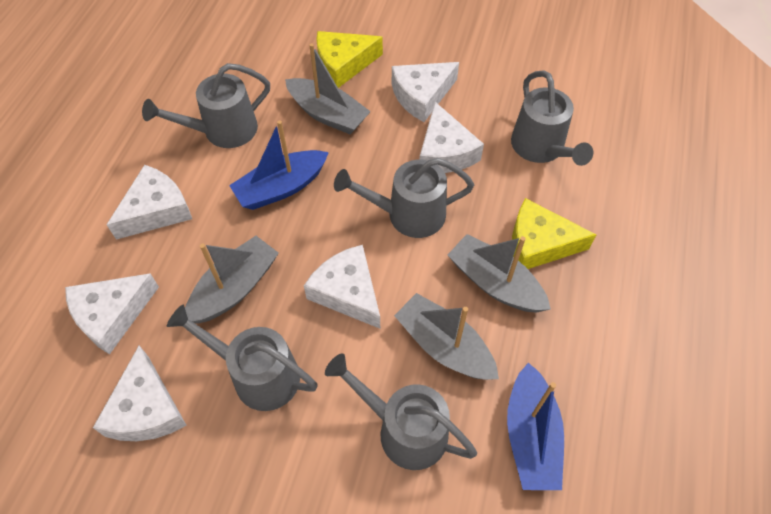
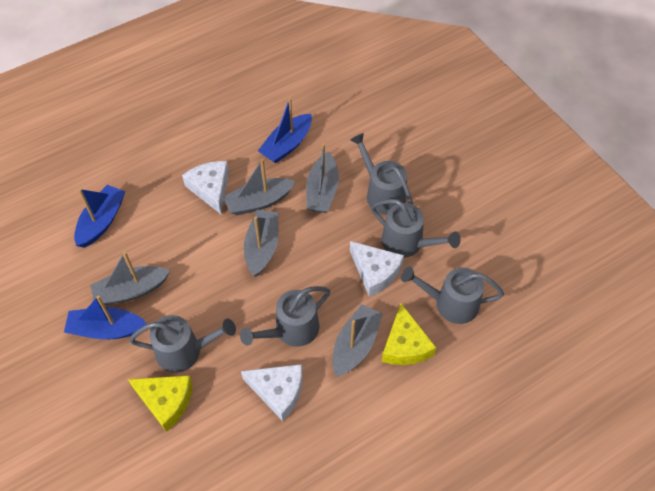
blue boat: 2 -> 3
grey boat: 4 -> 5
white cheese: 6 -> 3

